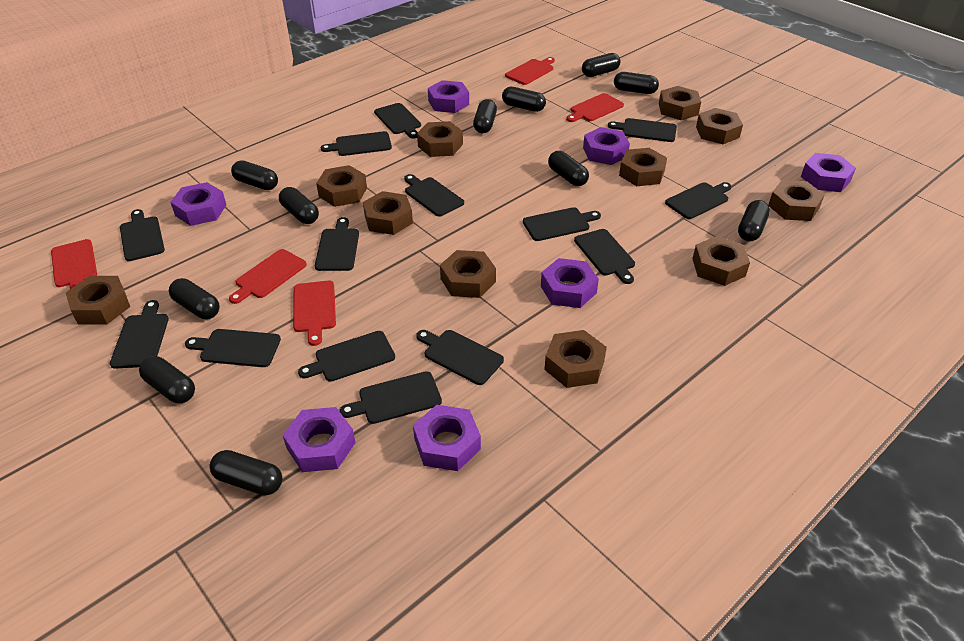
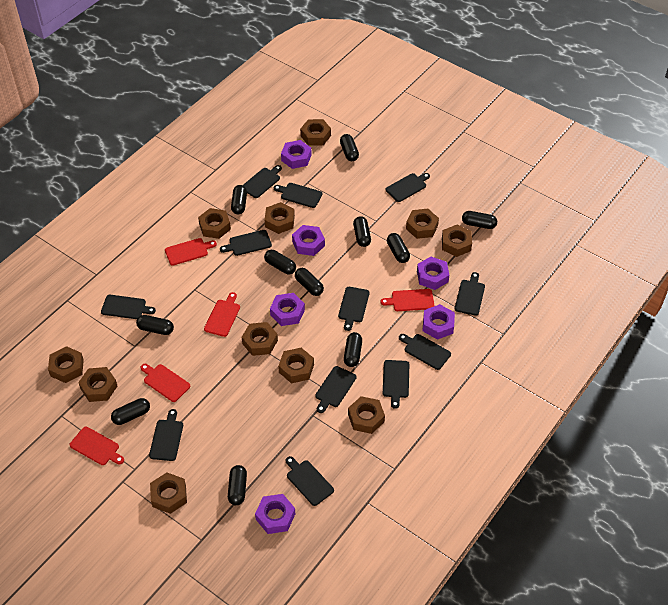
black cutting board: 14 -> 12
purple nut: 7 -> 6

